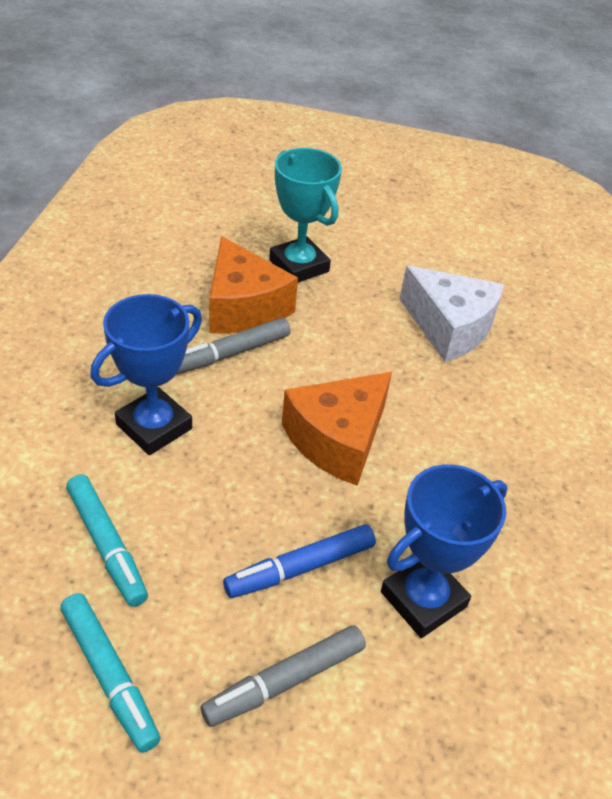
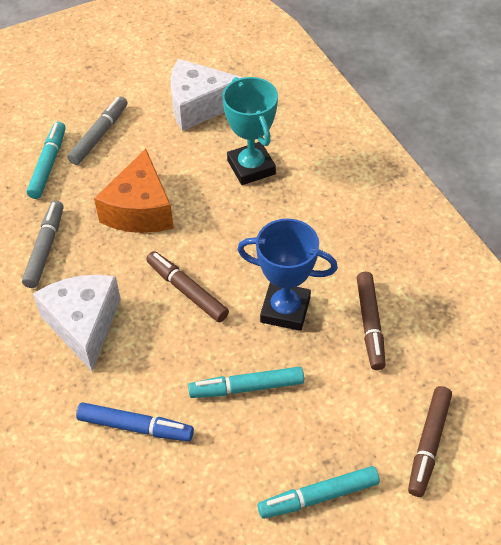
blue trophy: 2 -> 1
brown marker: 0 -> 3
orange cheese: 2 -> 1
turquoise marker: 2 -> 3
white cheese: 1 -> 2

